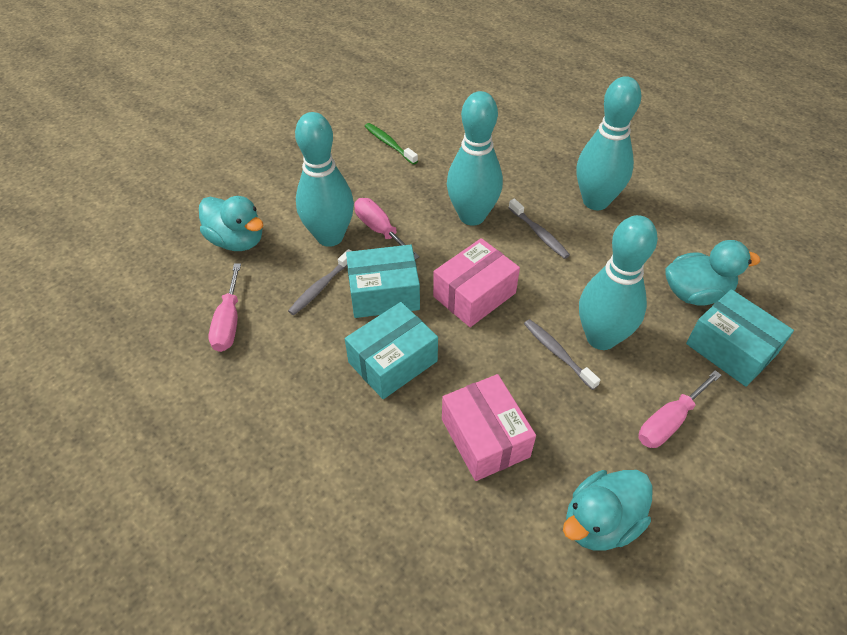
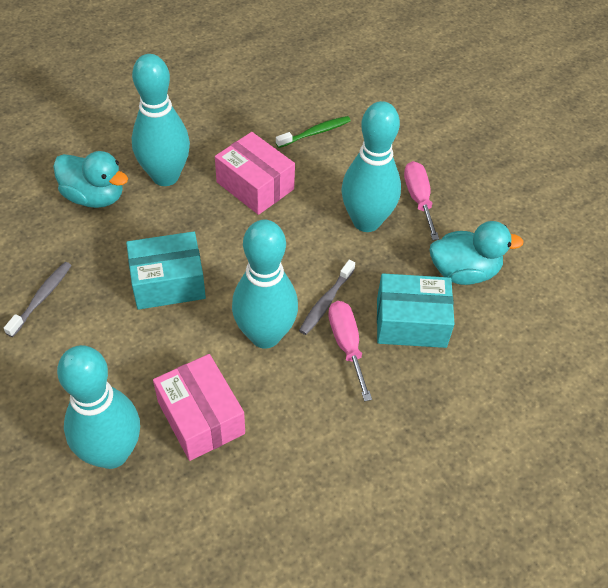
grey toothbrush: 3 -> 2
pink screwdriver: 3 -> 2
turquoise box: 3 -> 2
turquoise duck: 3 -> 2

